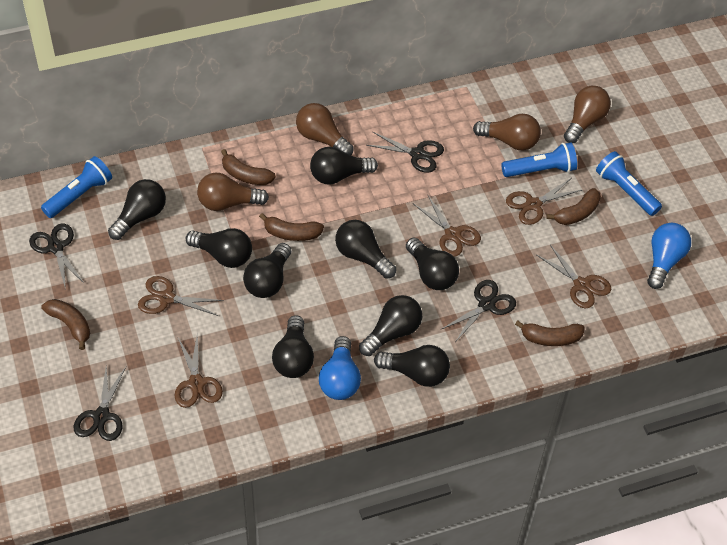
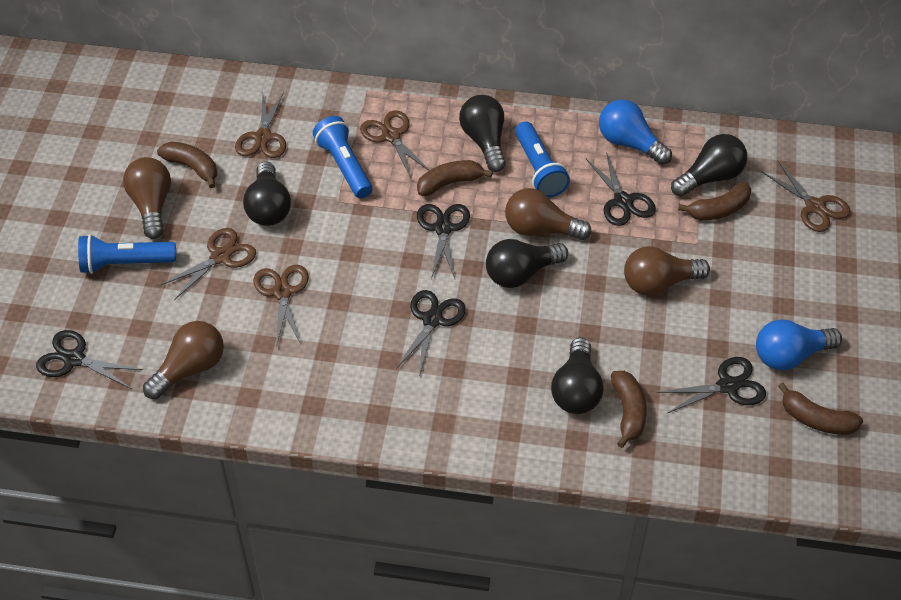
black light bulb: 9 -> 5
black scissors: 4 -> 5

